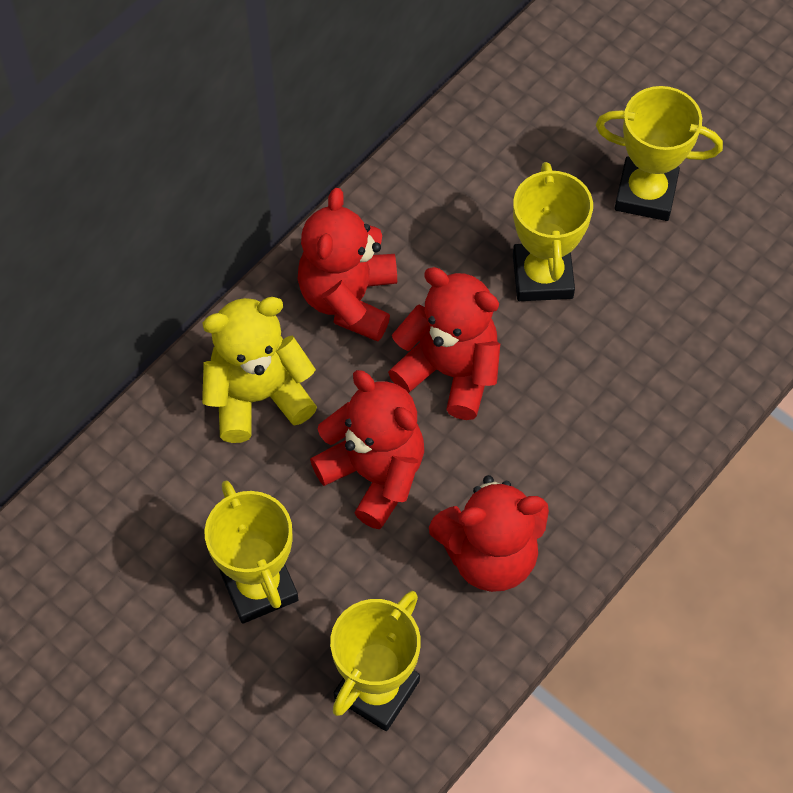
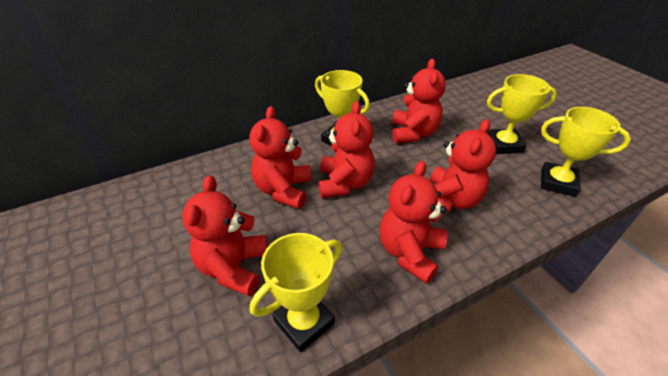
red teddy bear: 4 -> 6
yellow teddy bear: 1 -> 0

